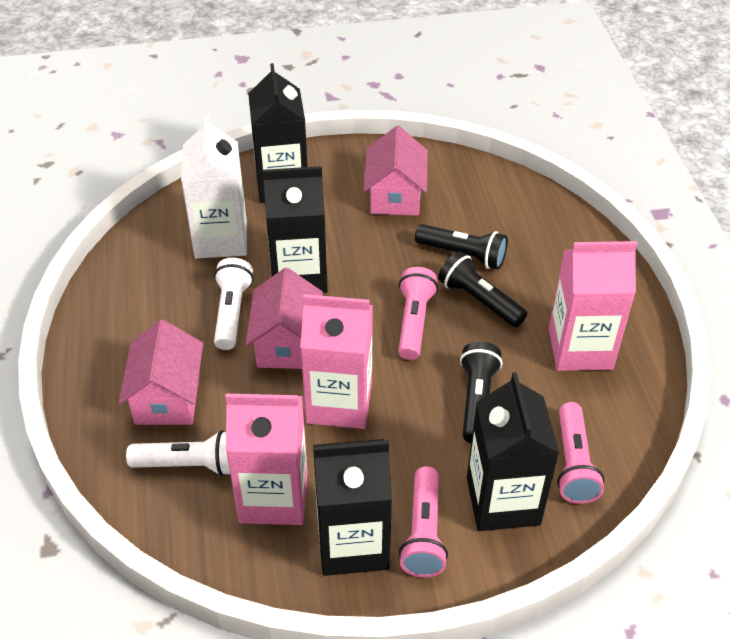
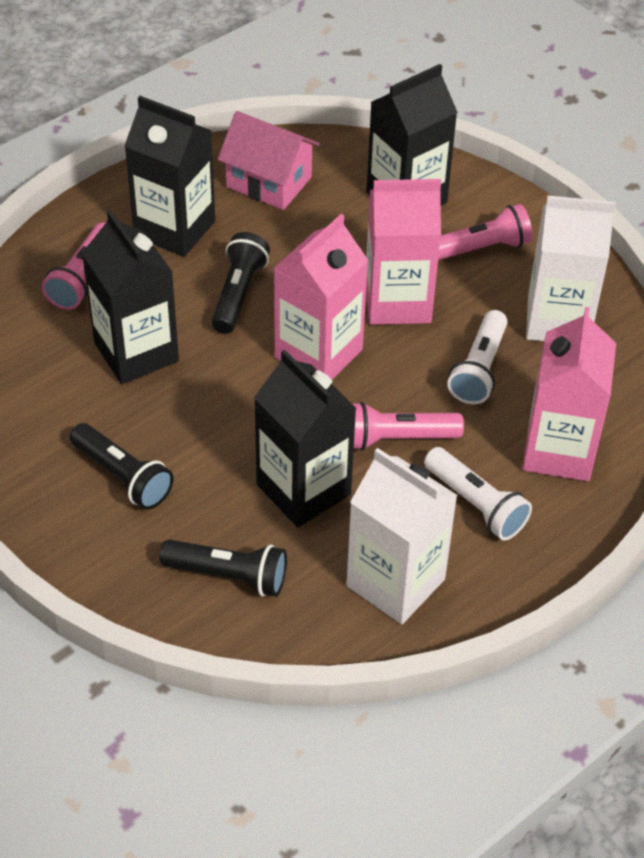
pink house: 3 -> 1
white carton: 1 -> 2

